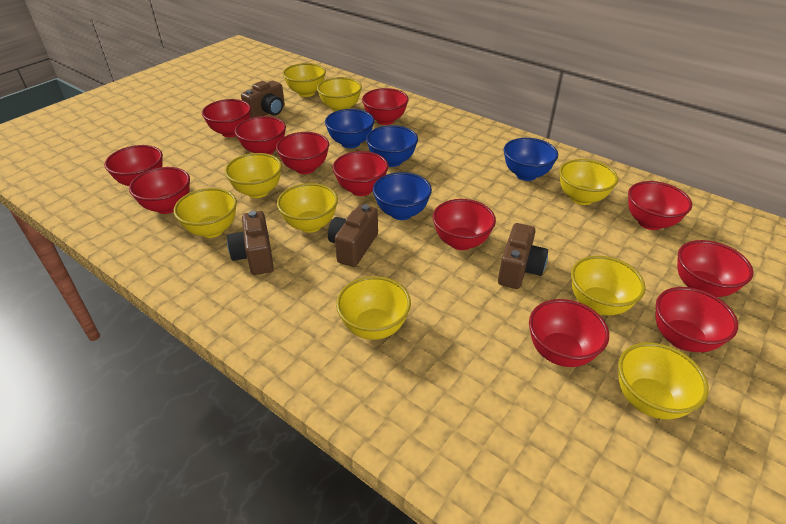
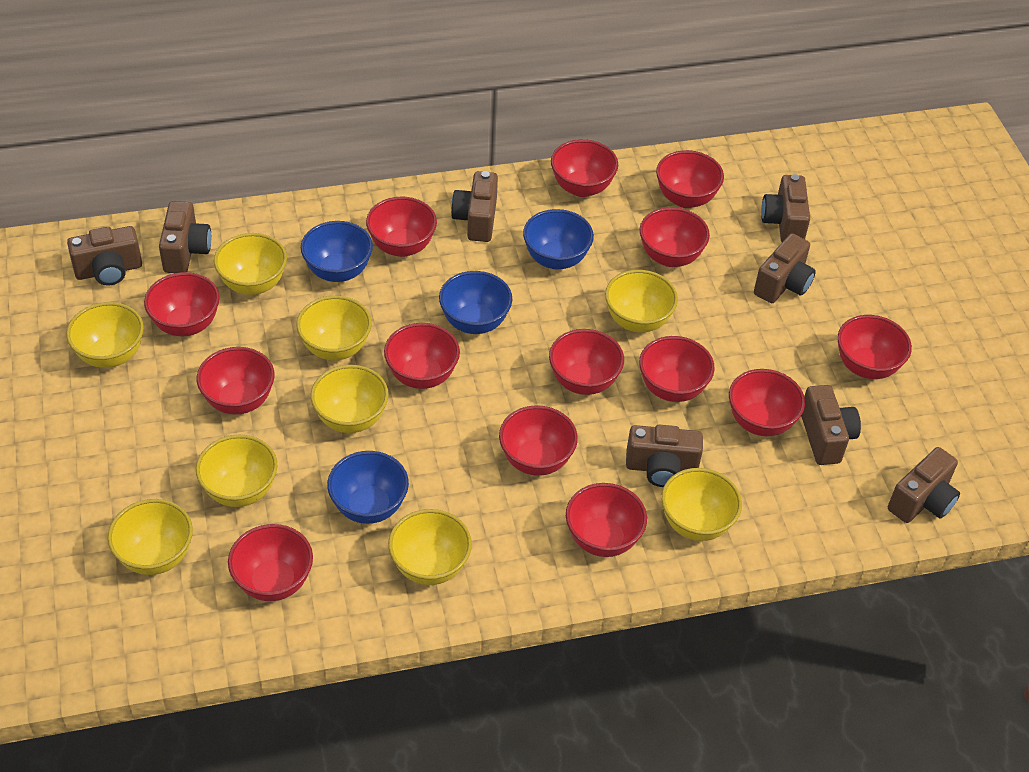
brown camera: 4 -> 8
red bowl: 12 -> 14

